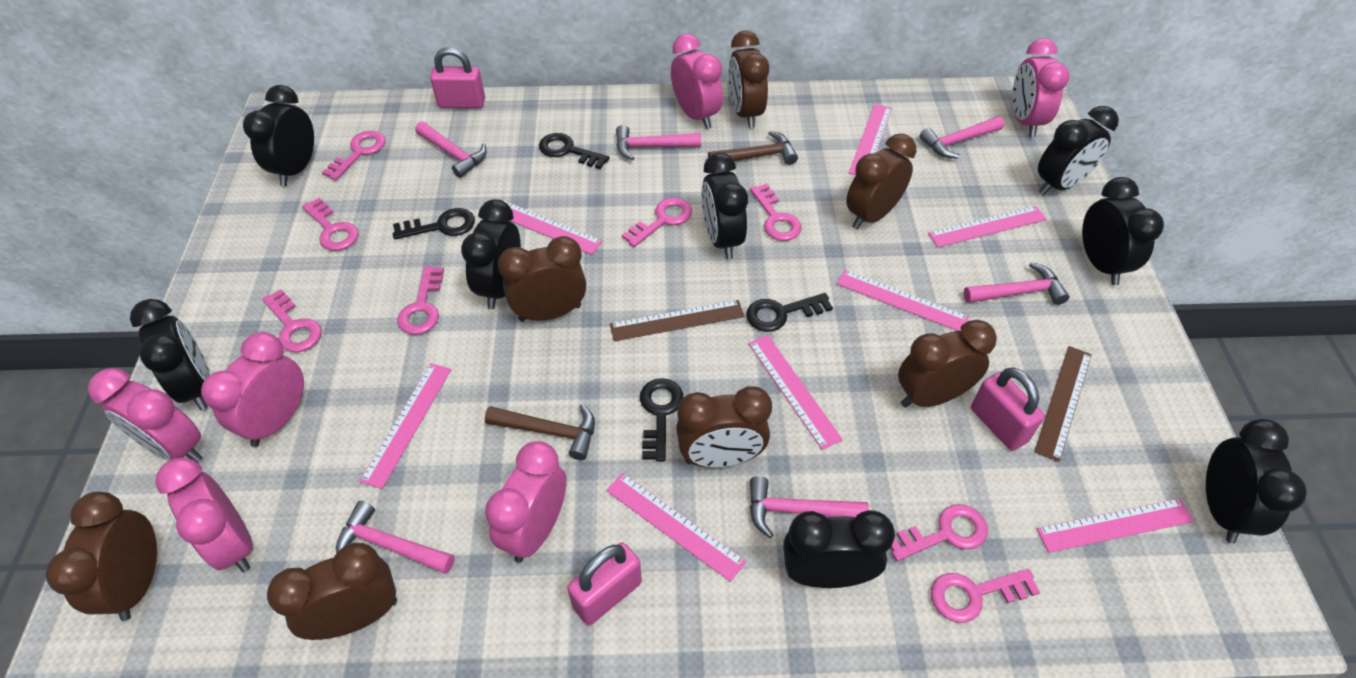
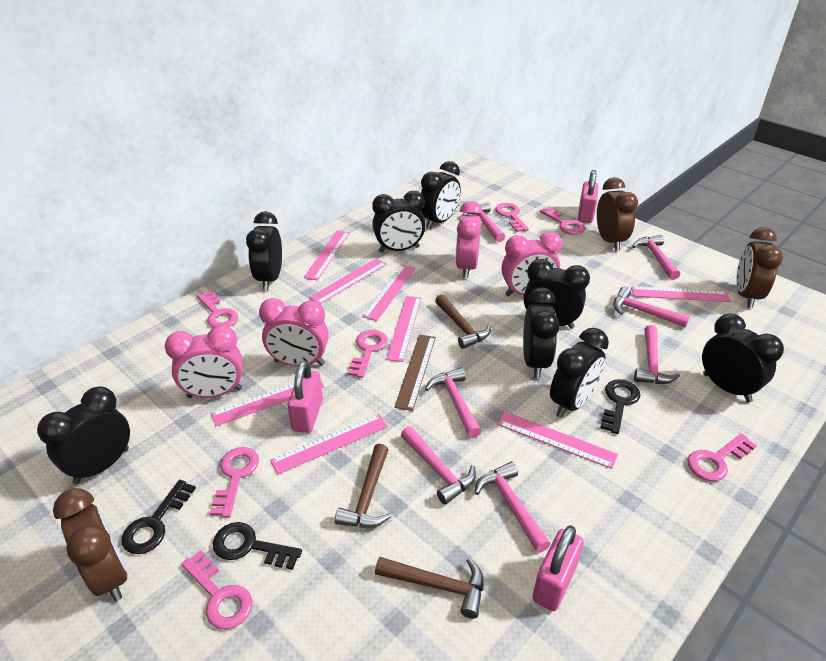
black key: 4 -> 3
brown clock: 7 -> 3
brown hammer: 2 -> 3
brown ruler: 2 -> 1
pink clock: 6 -> 4
pink hammer: 6 -> 7
pink key: 8 -> 7

